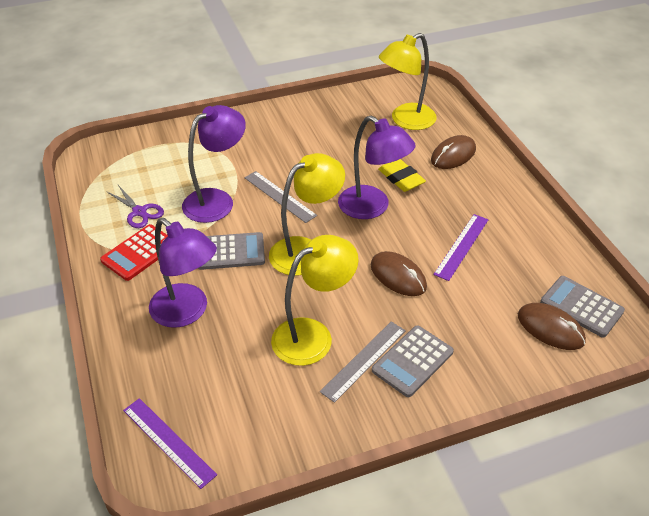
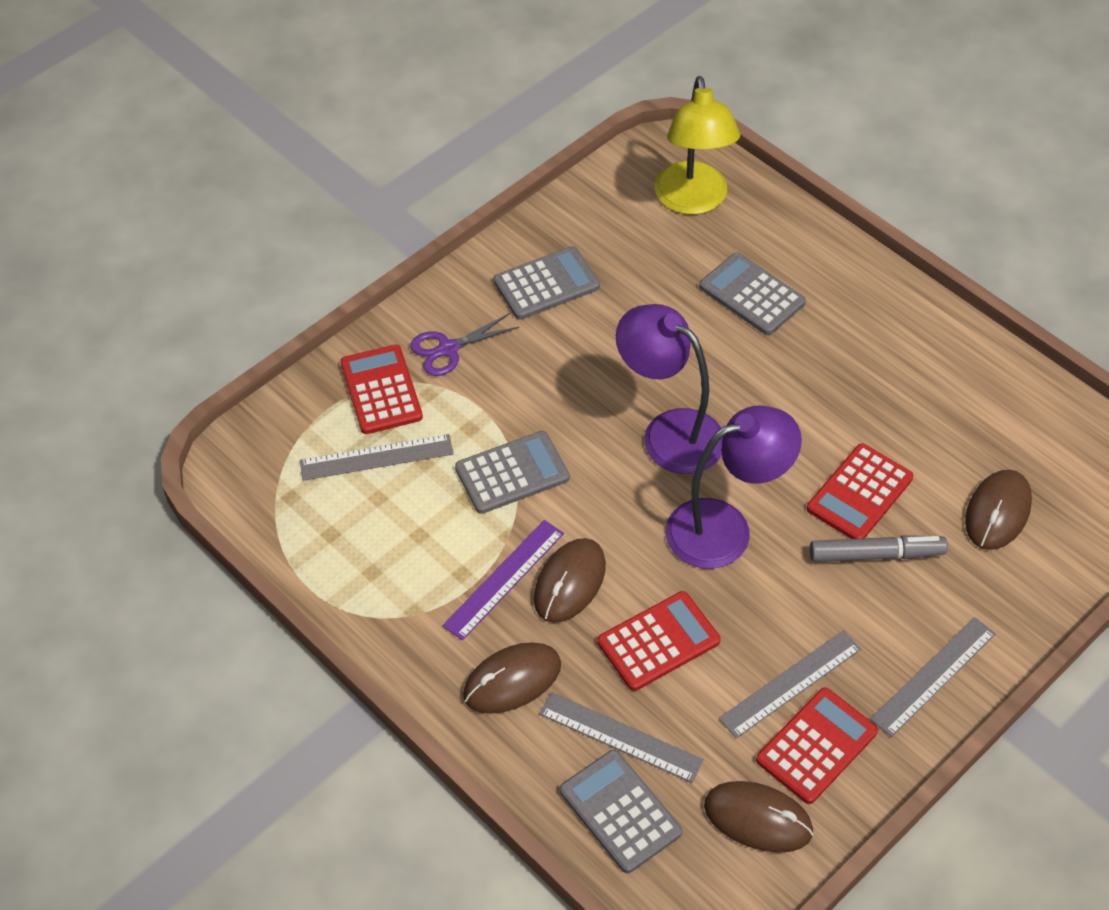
brown mouse: 3 -> 4
grey calculator: 3 -> 4
grey marker: 0 -> 1
grey ruler: 2 -> 4
purple lamp: 3 -> 2
purple ruler: 2 -> 1
red calculator: 1 -> 4
yellow eraser: 1 -> 0
yellow lamp: 3 -> 1

